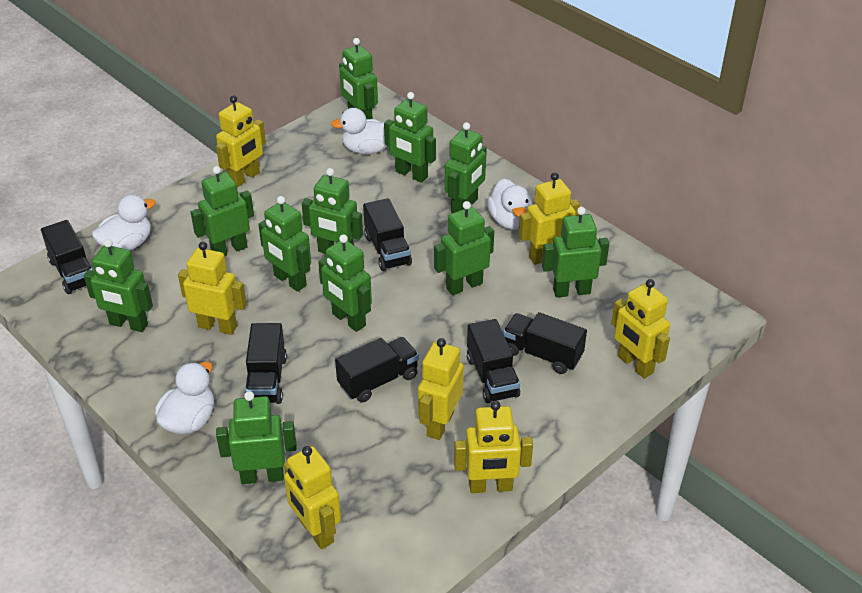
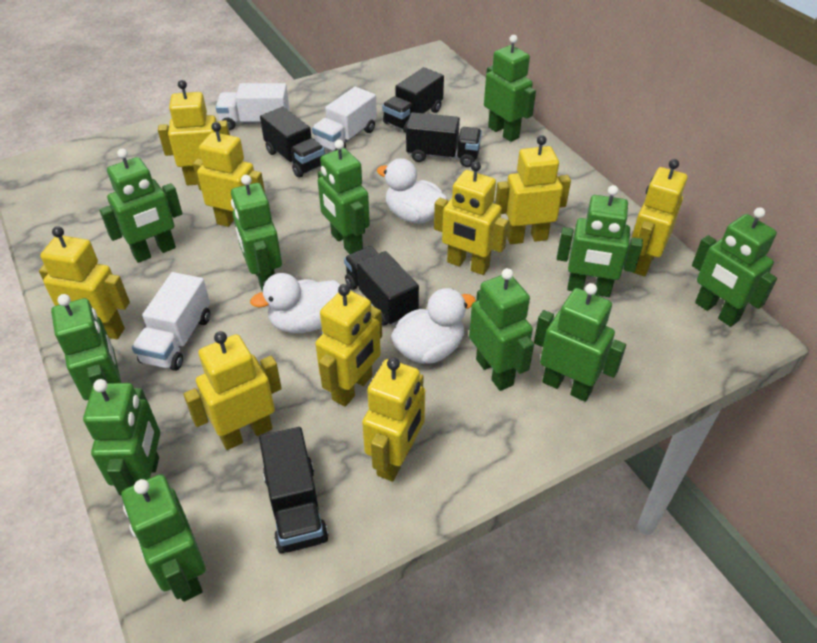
black truck: 6 -> 5
white duck: 4 -> 3
white truck: 0 -> 3
yellow robot: 7 -> 9

